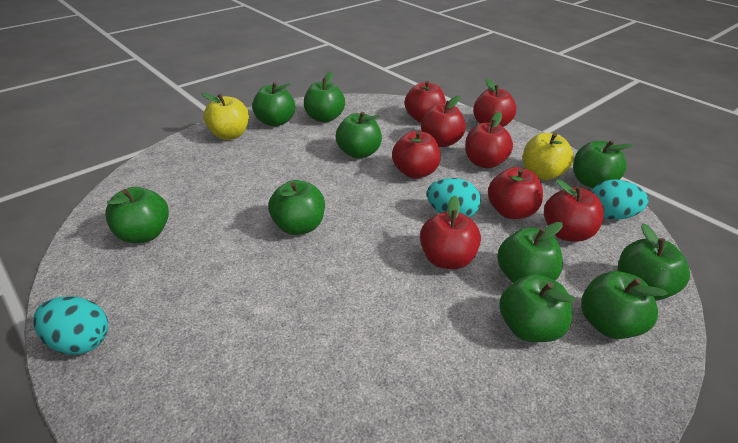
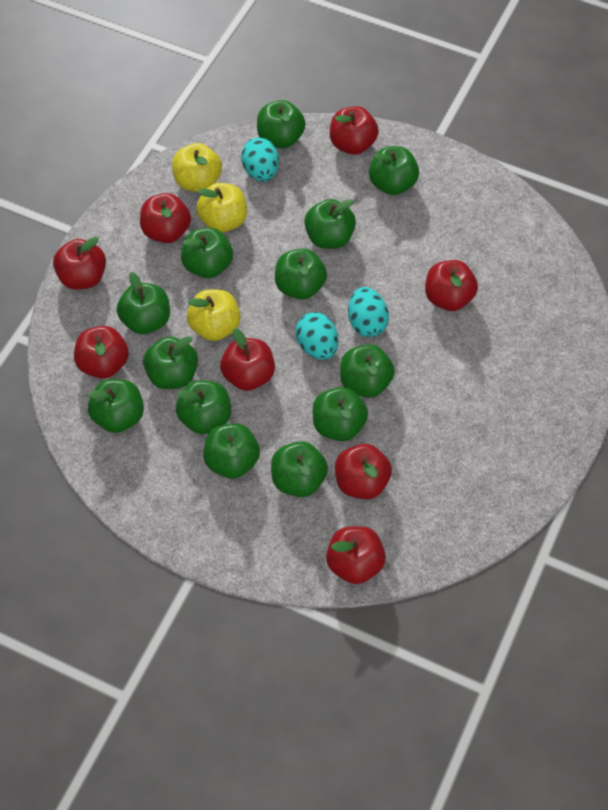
green apple: 10 -> 13
yellow apple: 2 -> 3

